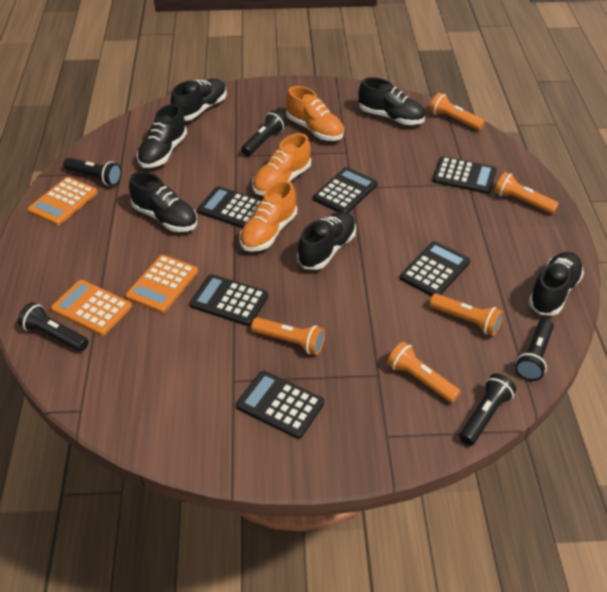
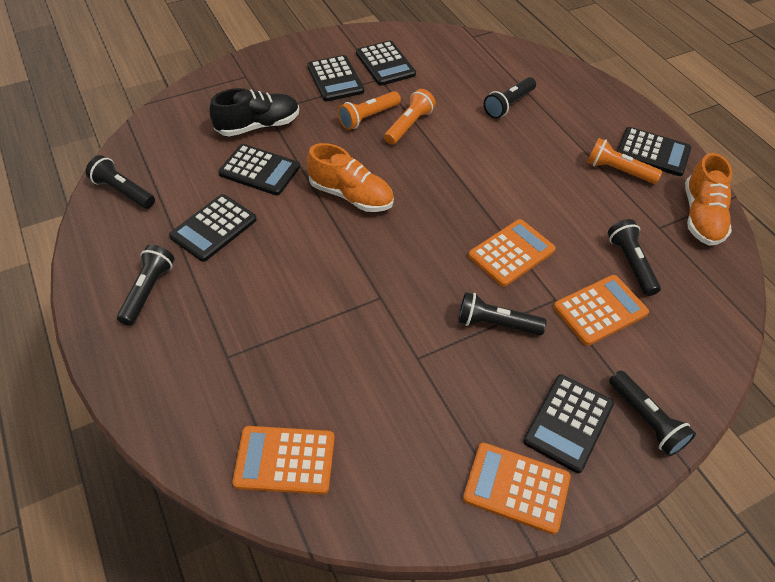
black flashlight: 5 -> 6
black shoe: 6 -> 1
orange calculator: 3 -> 4
orange flashlight: 5 -> 3
orange shoe: 3 -> 2

